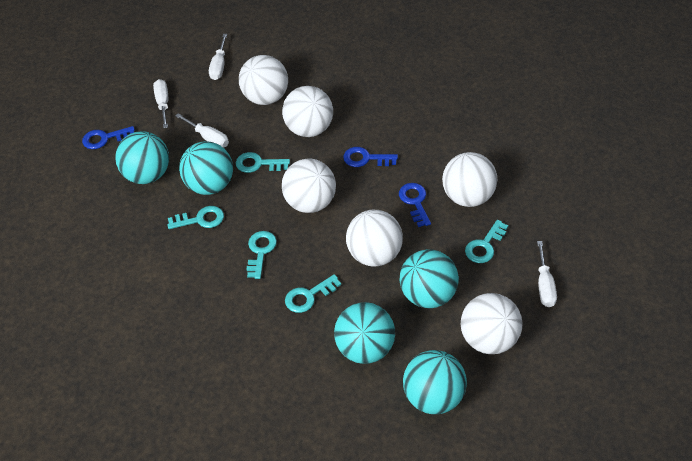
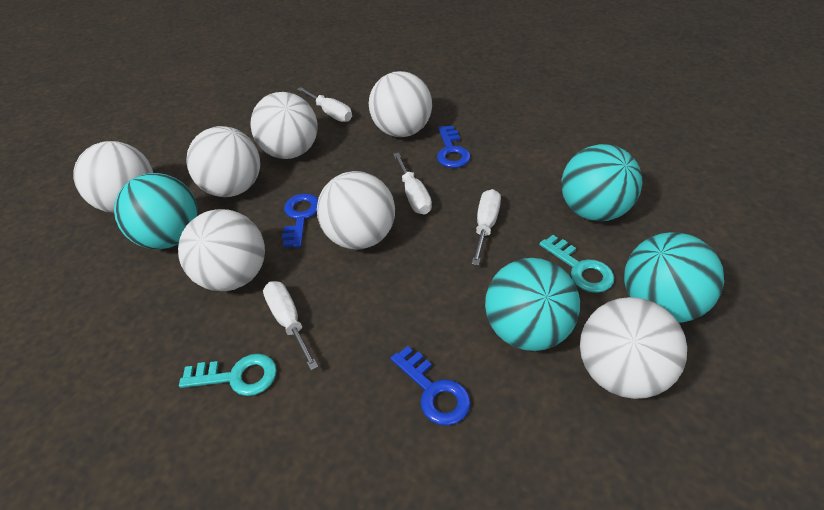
turquoise ball: 5 -> 4
turquoise key: 5 -> 2
white ball: 6 -> 7

